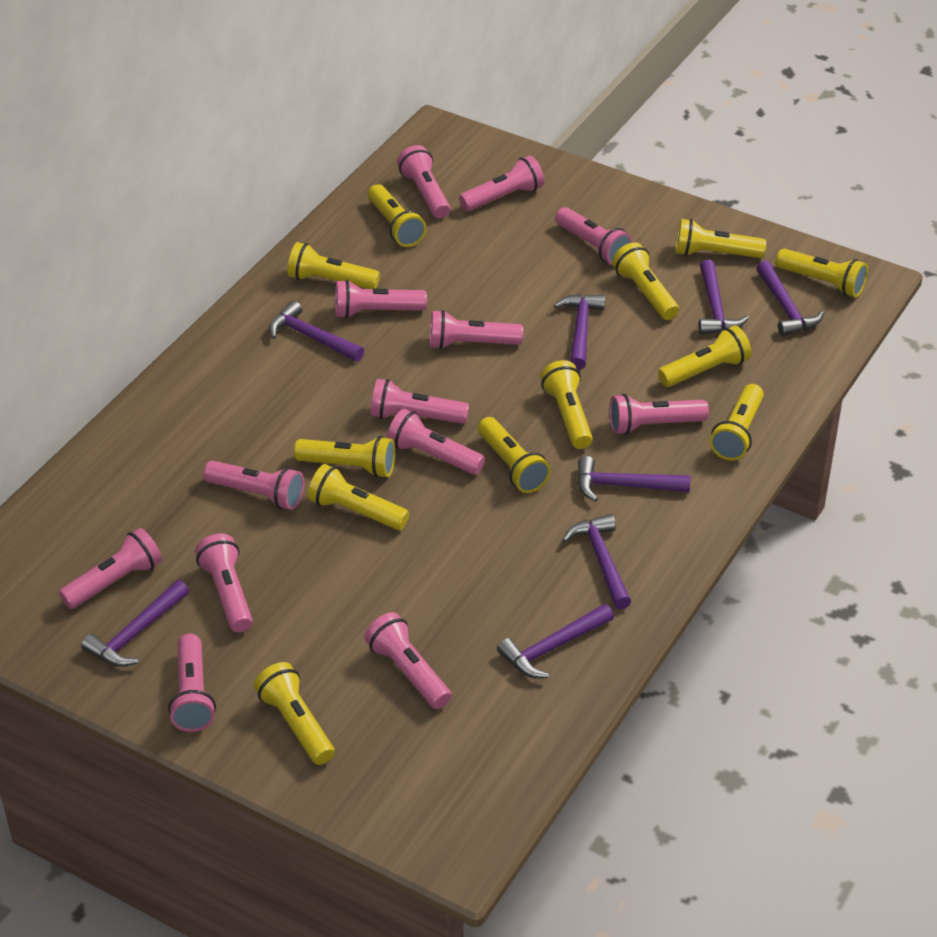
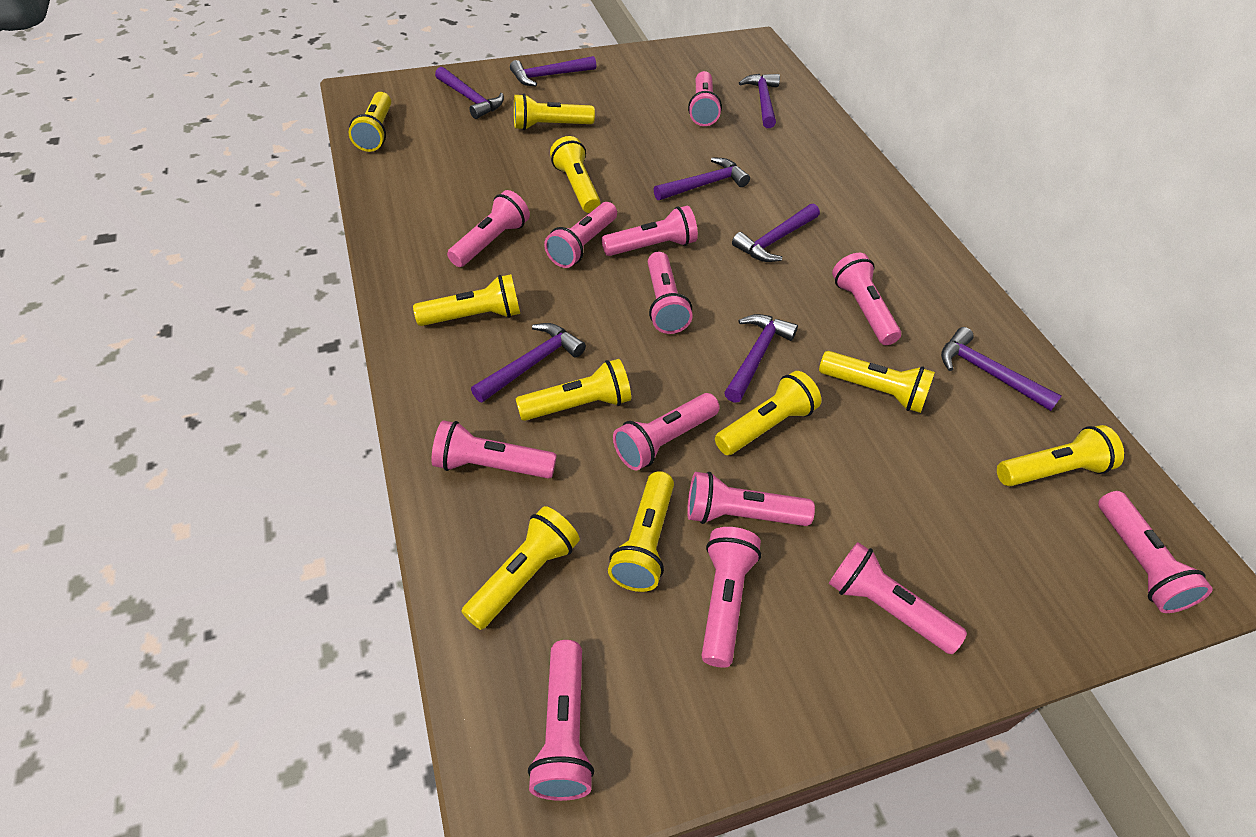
yellow flashlight: 12 -> 10

